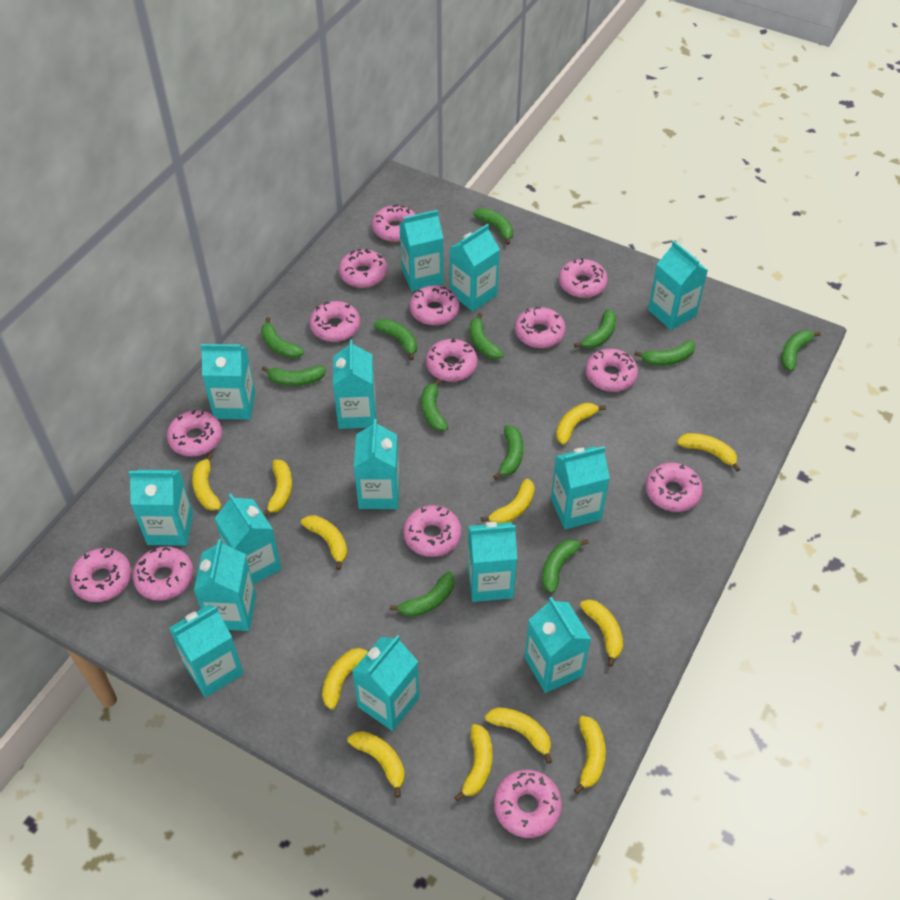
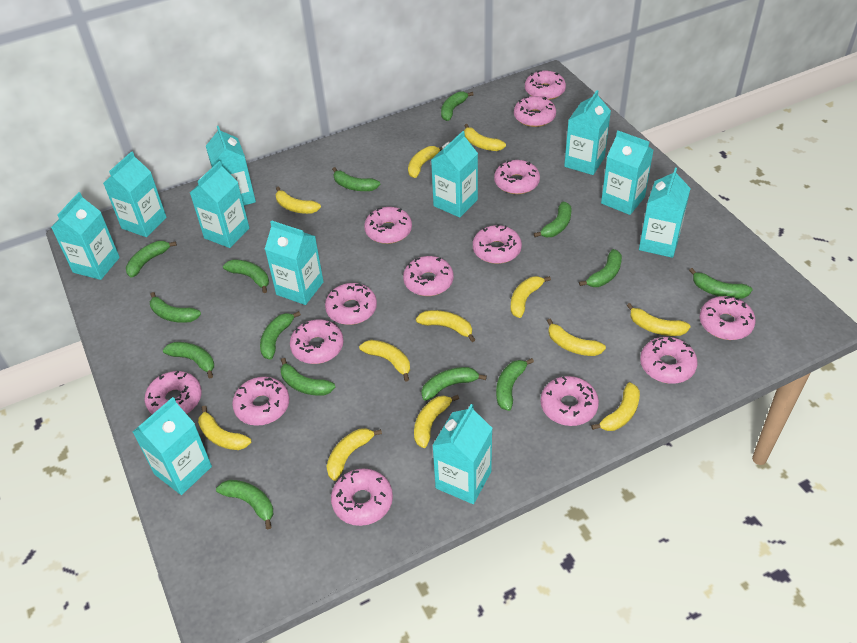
green banana: 12 -> 14
turquoise carton: 14 -> 11

